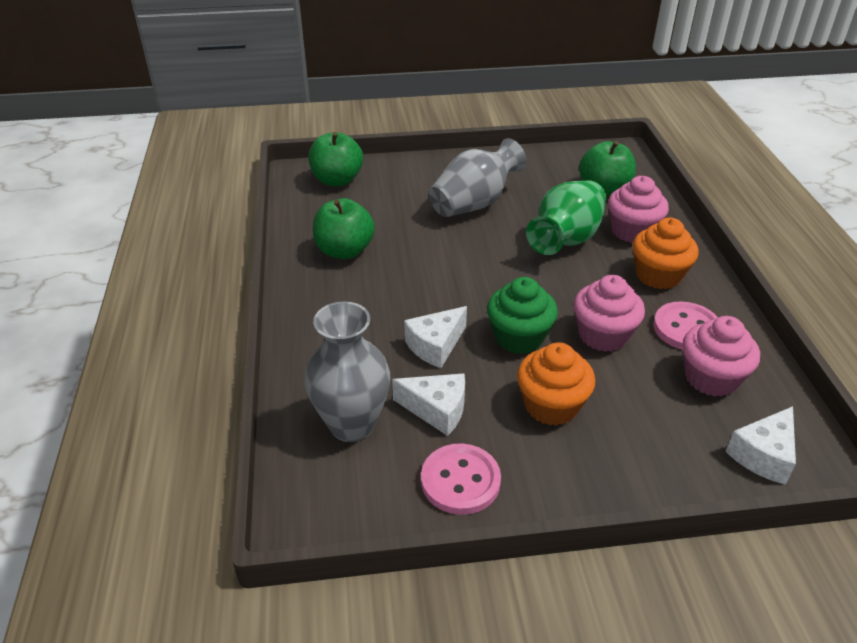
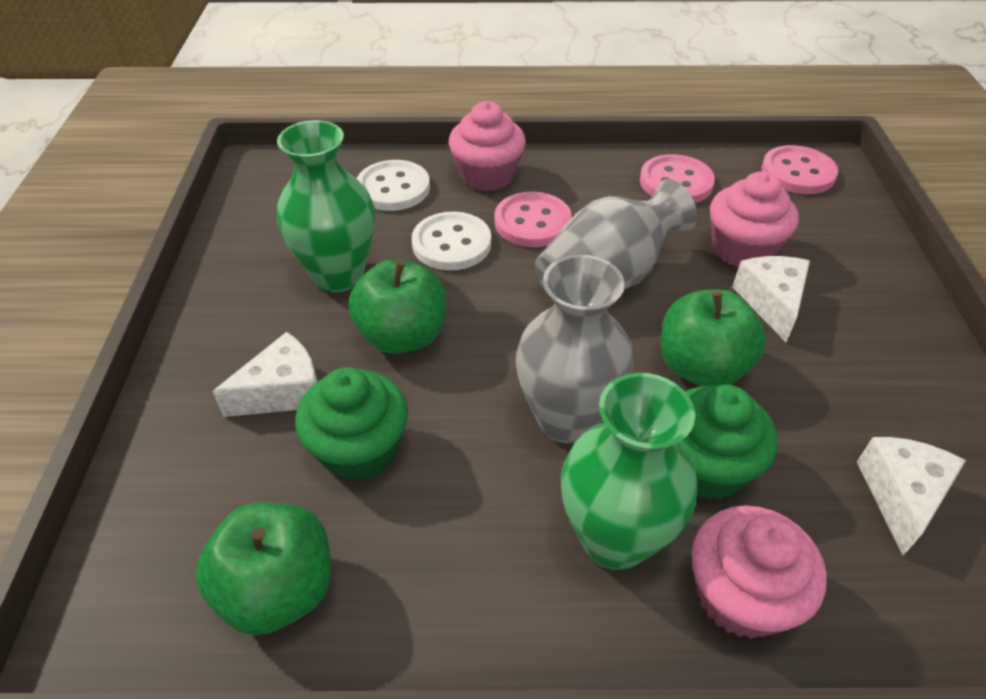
green cupcake: 1 -> 2
green vase: 1 -> 2
orange cupcake: 2 -> 0
pink button: 2 -> 3
white button: 0 -> 2

